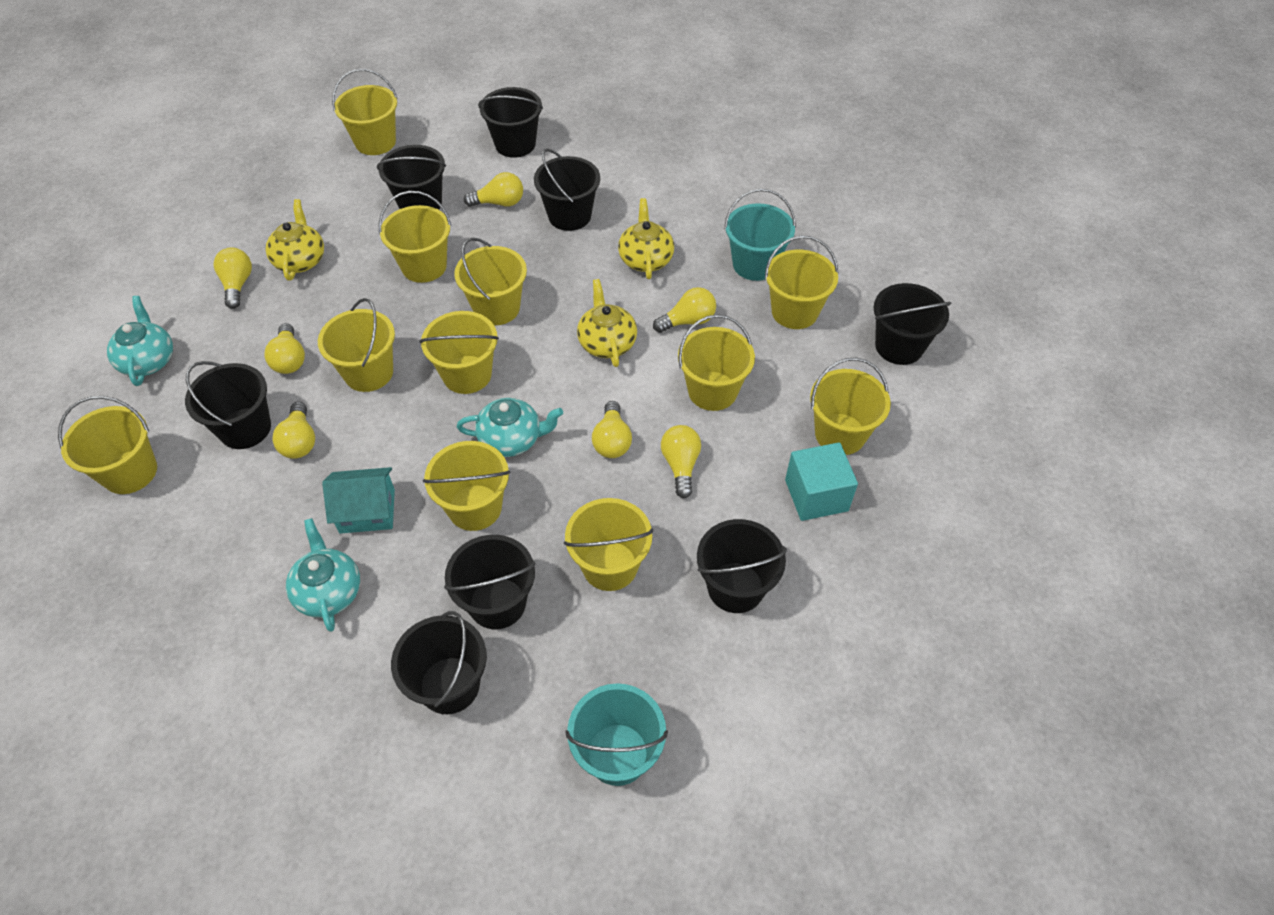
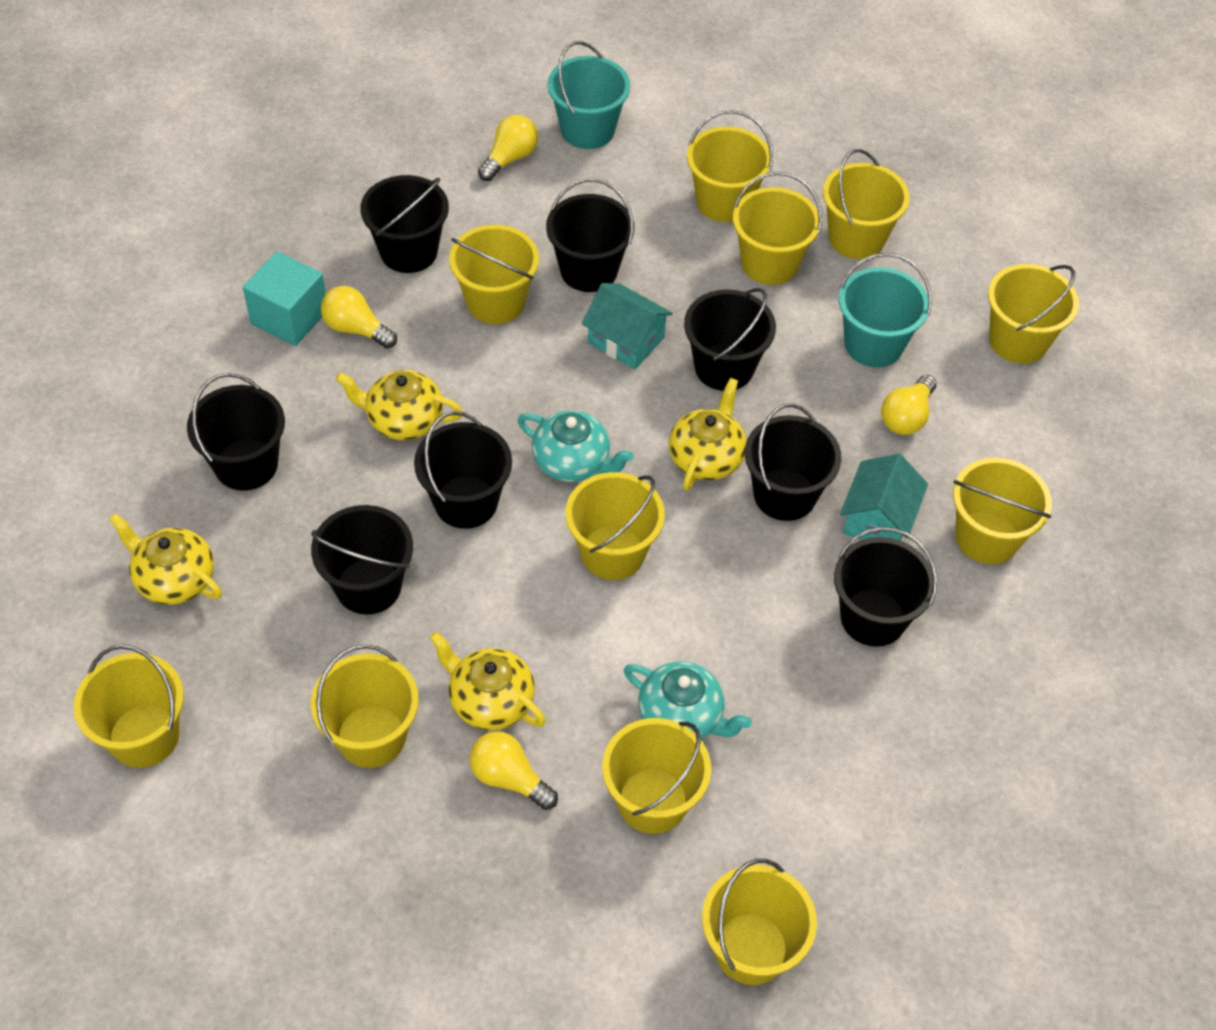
turquoise house: 1 -> 2
turquoise teapot: 3 -> 2
yellow light bulb: 7 -> 4
yellow teapot: 3 -> 4

